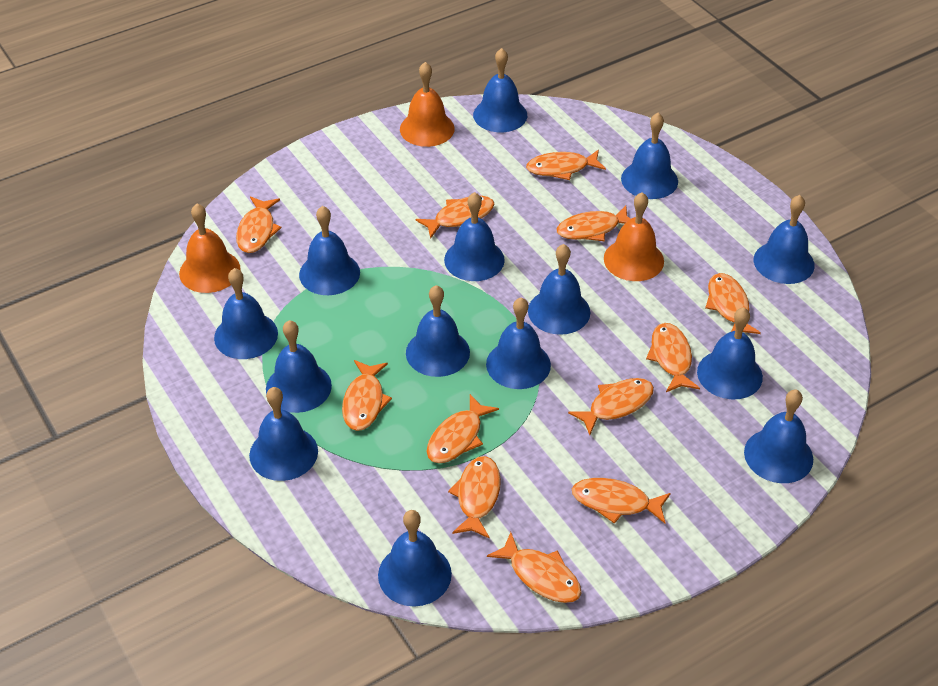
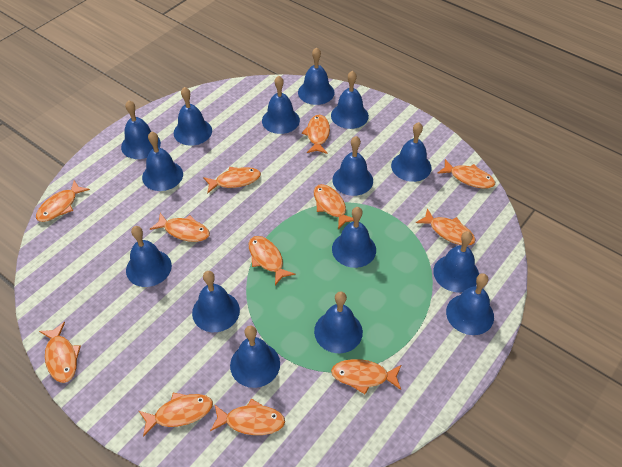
blue bell: 14 -> 15
orange bell: 3 -> 0

